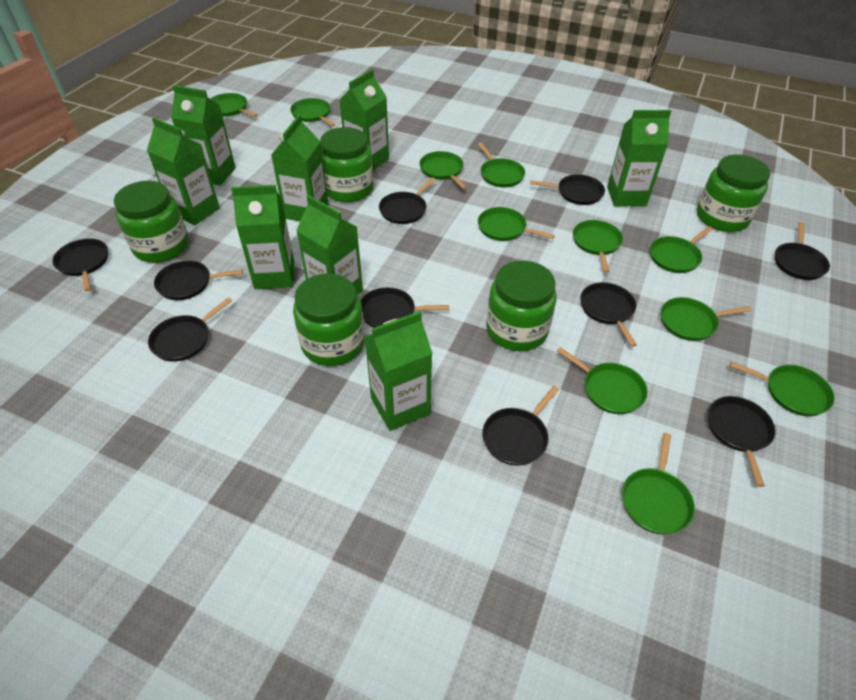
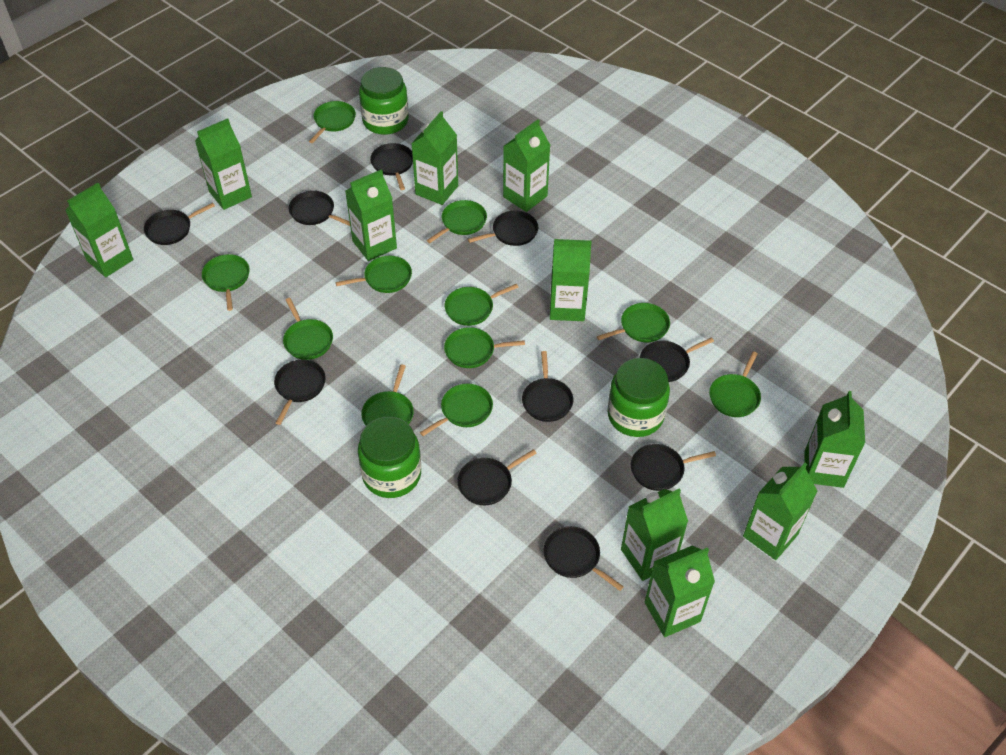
green carton: 8 -> 10
green jar: 5 -> 3

